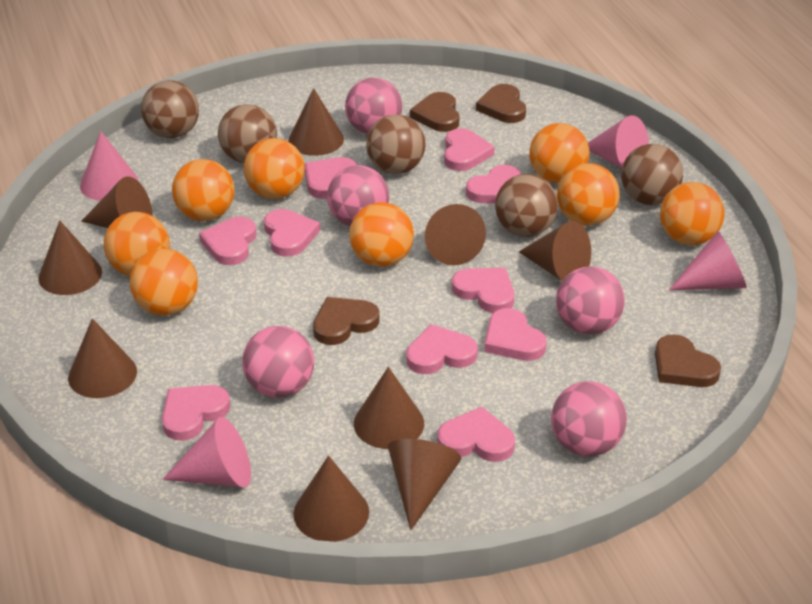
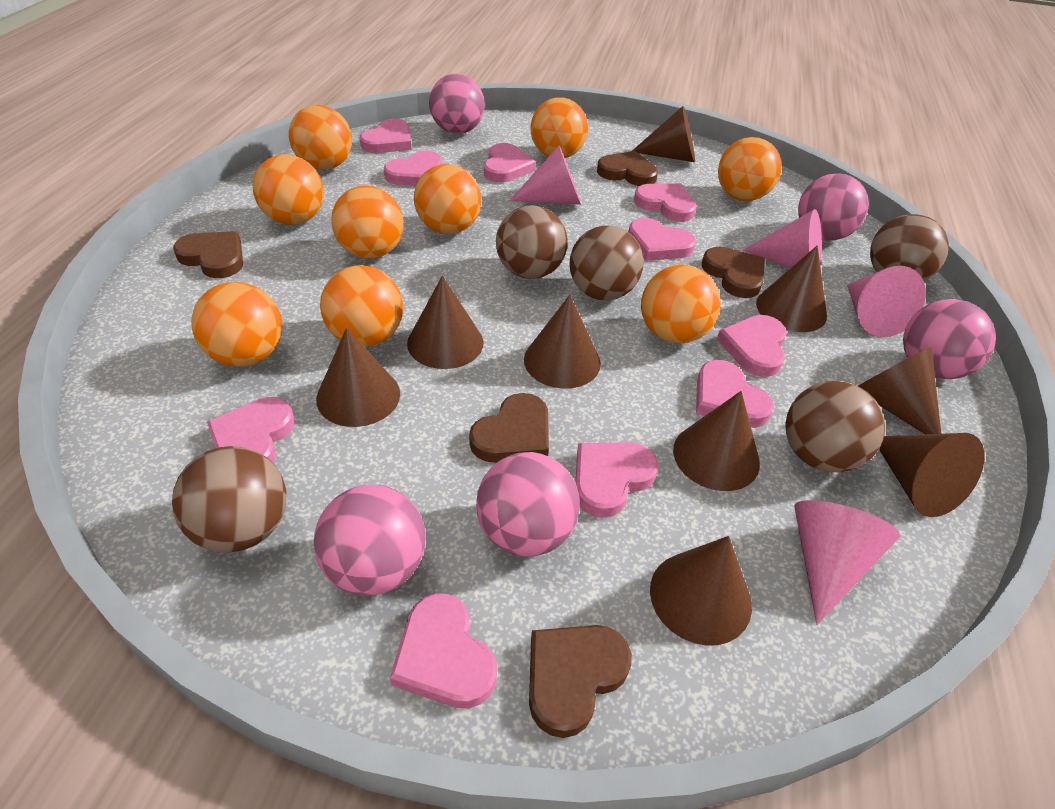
brown heart: 4 -> 5
orange ball: 8 -> 9

